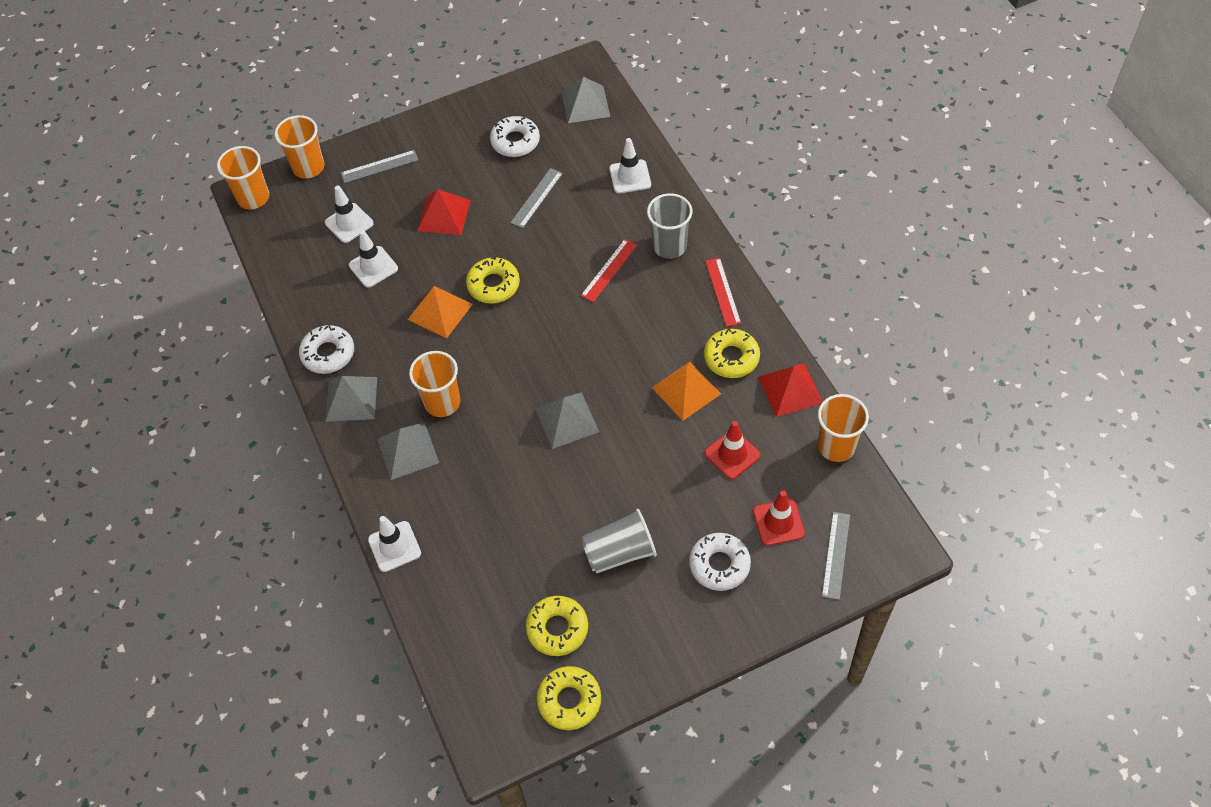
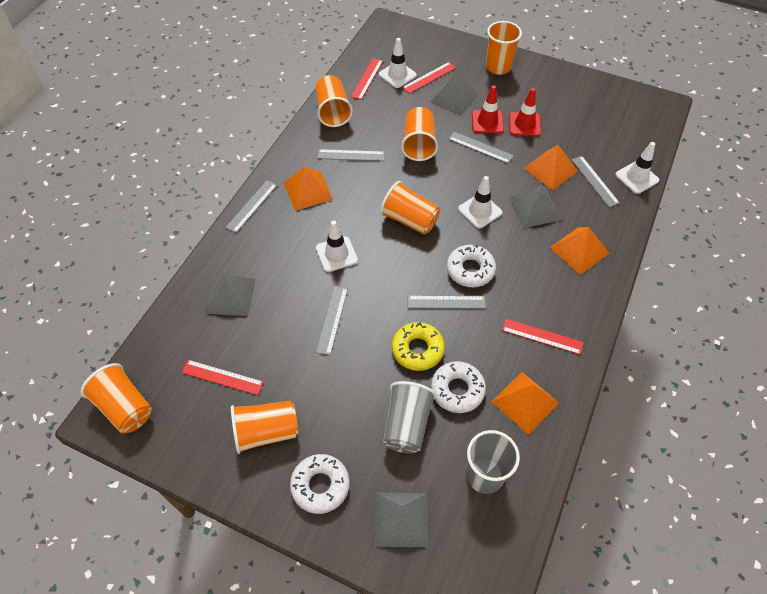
grey ruler: 3 -> 6
orange cup: 4 -> 6
orange pyramid: 2 -> 4
red pyramid: 2 -> 0
red ruler: 2 -> 4
yellow donut: 4 -> 1

